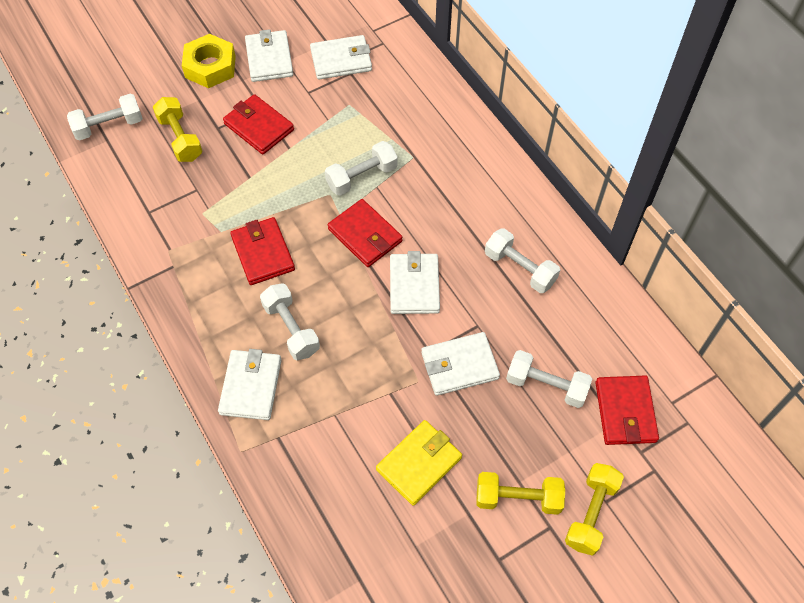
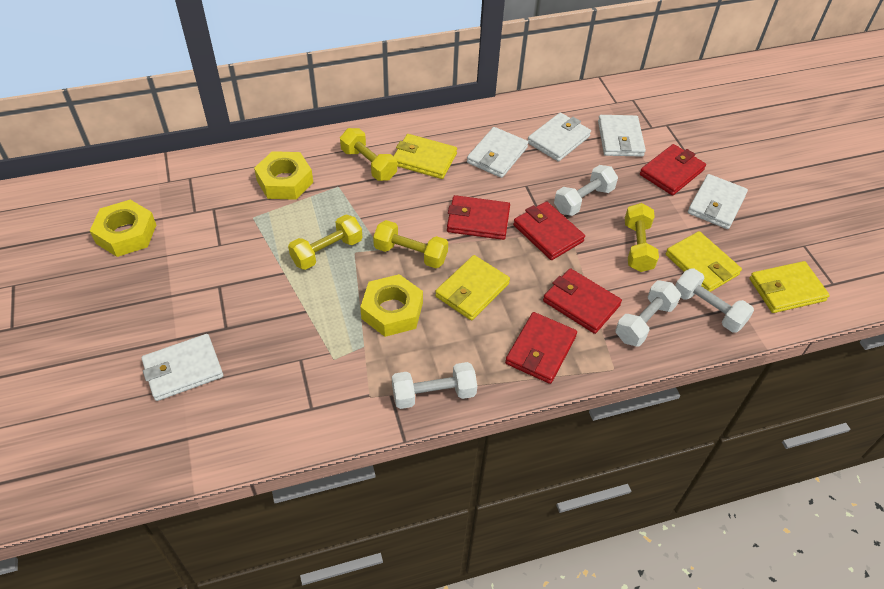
red wallet: 4 -> 5
white dumbbell: 5 -> 4
yellow dumbbell: 3 -> 4
yellow nut: 1 -> 3
yellow wallet: 1 -> 4

